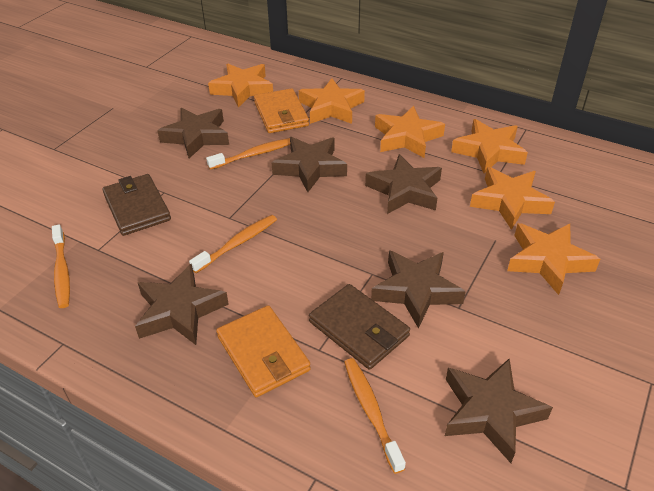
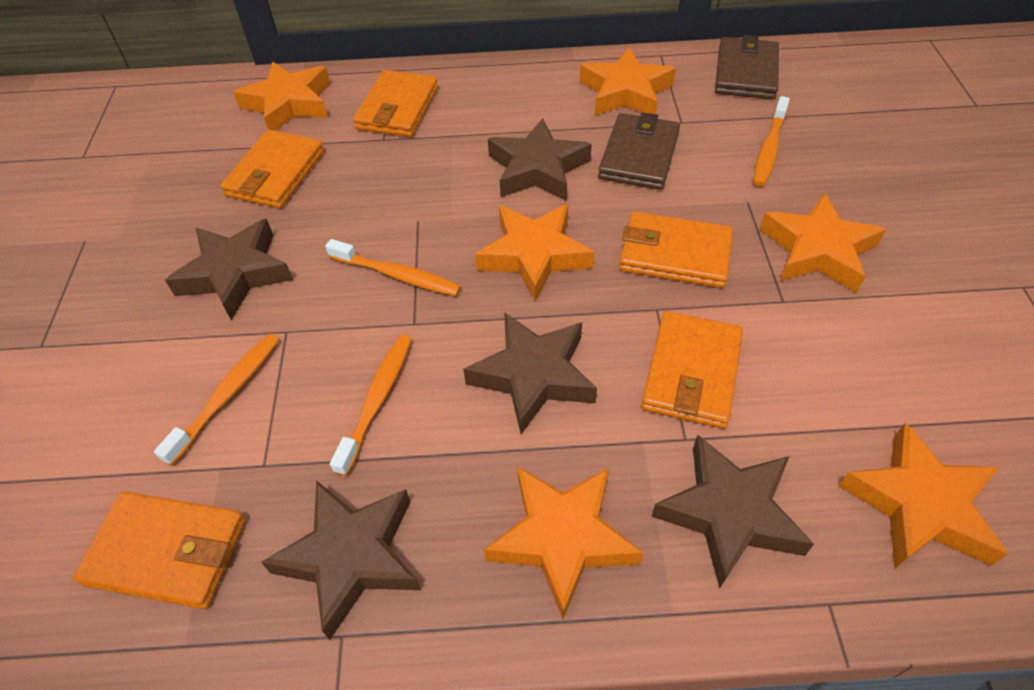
brown star: 6 -> 5
orange wallet: 2 -> 5

